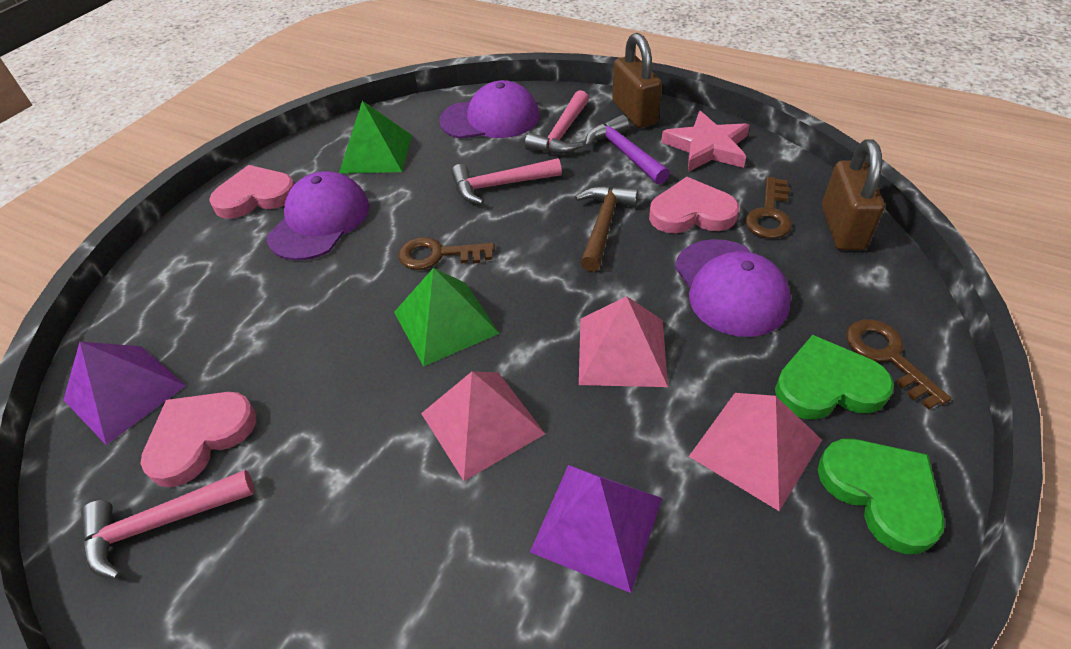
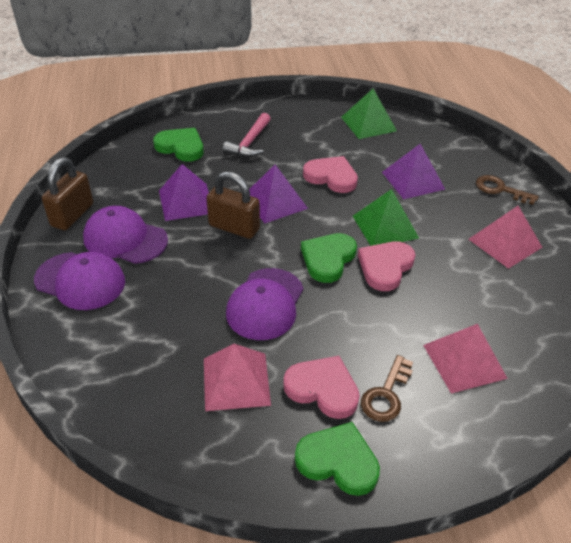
brown hammer: 1 -> 0
brown key: 3 -> 2
green heart: 2 -> 3
pink hammer: 3 -> 1
pink star: 1 -> 0
purple hammer: 1 -> 0
purple pyramid: 2 -> 3

